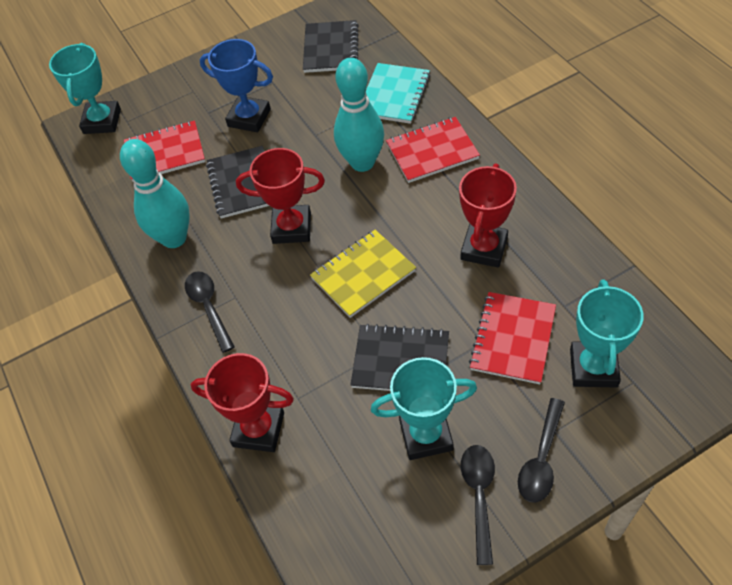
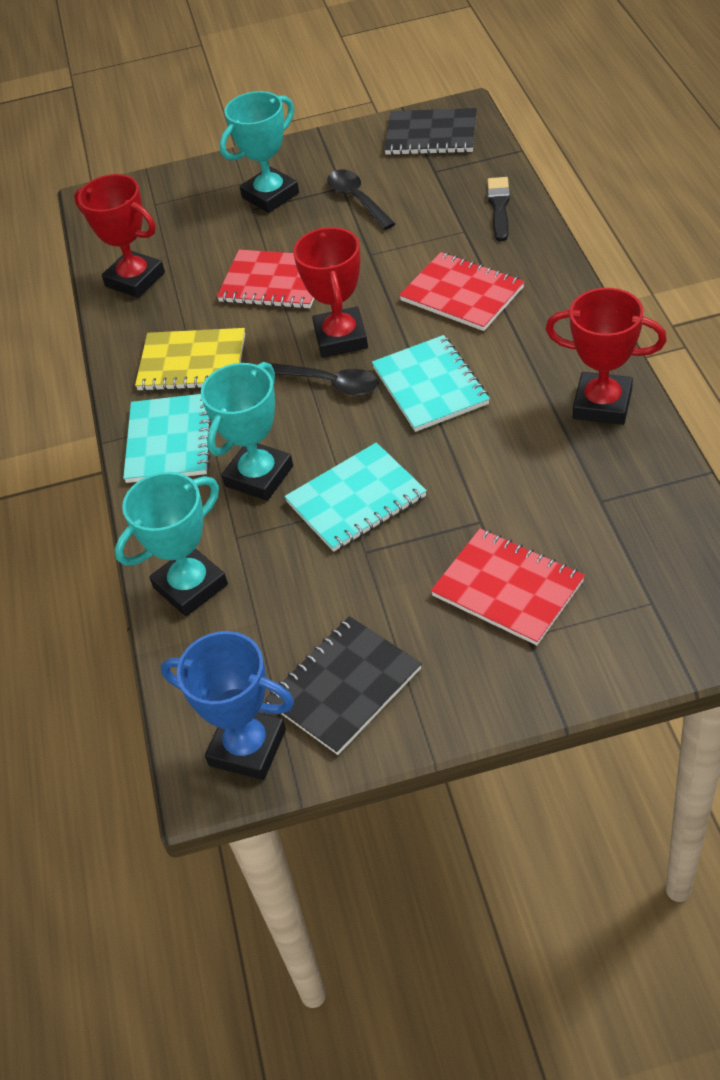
black brush: 0 -> 1
black notebook: 3 -> 2
black spoon: 3 -> 2
turquoise bowling pin: 2 -> 0
turquoise notebook: 1 -> 3

